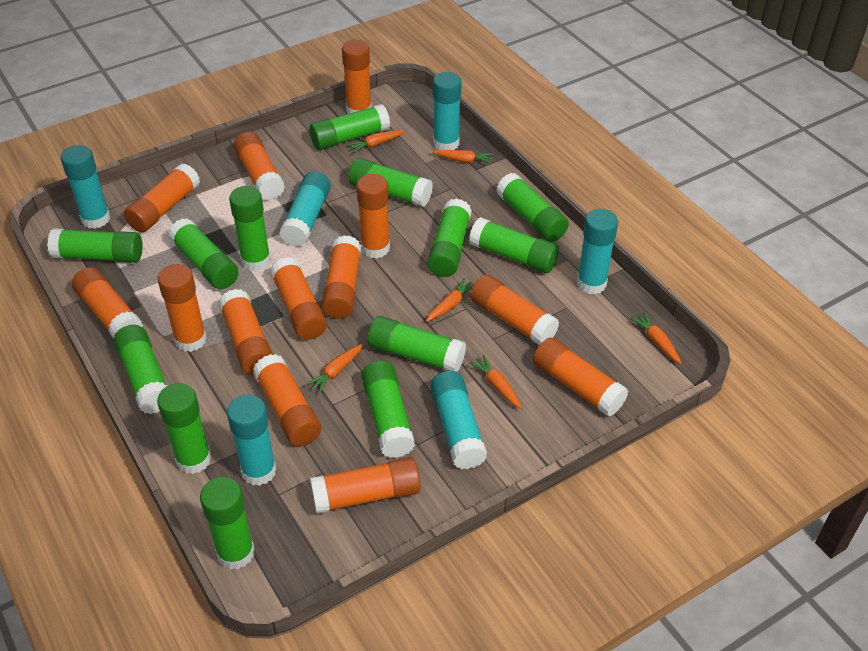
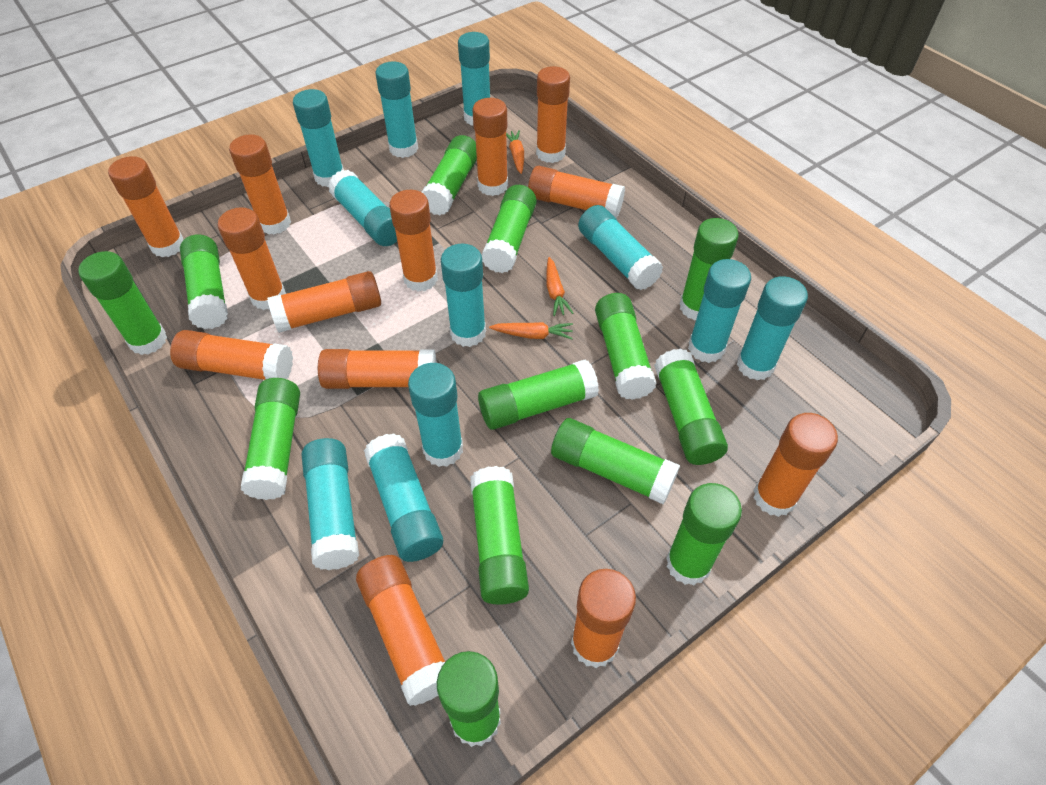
orange carrot: 6 -> 3
turquoise glue stick: 6 -> 11

